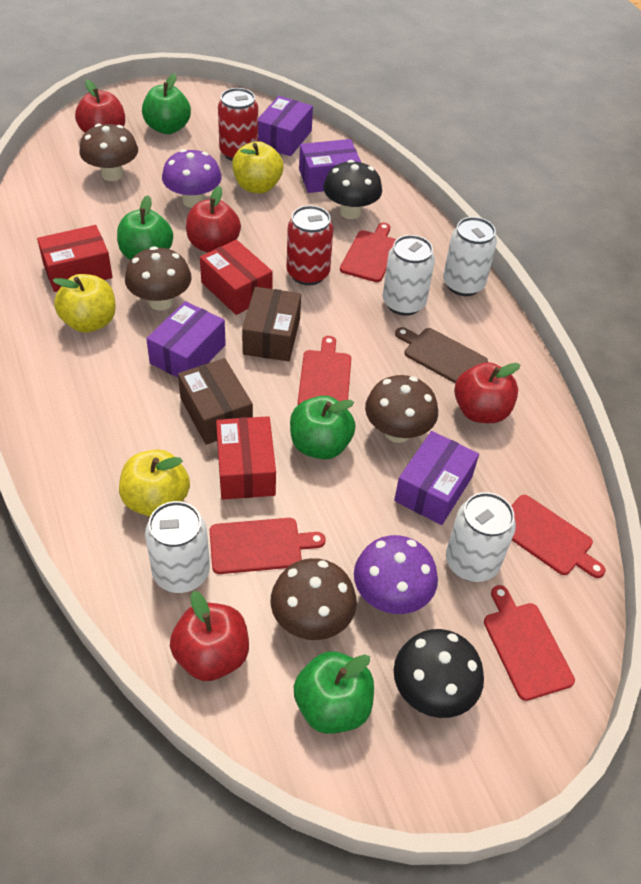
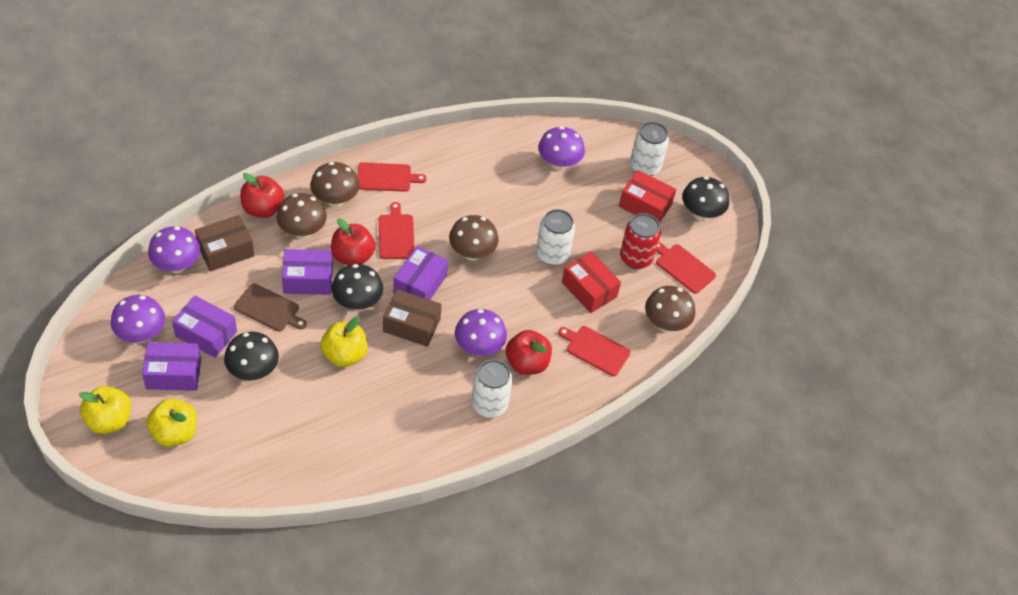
black mushroom: 2 -> 3
green apple: 4 -> 0
purple mushroom: 2 -> 4
red apple: 4 -> 3
red box: 3 -> 2
red can: 2 -> 1
red cutting board: 5 -> 4
white can: 4 -> 3

